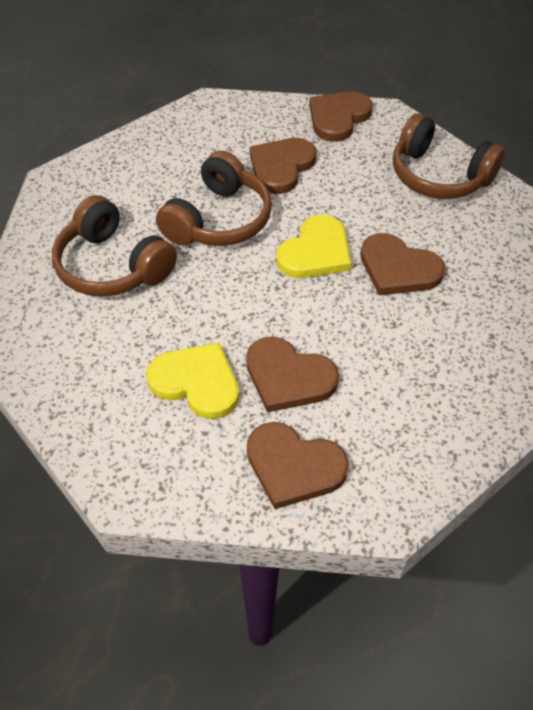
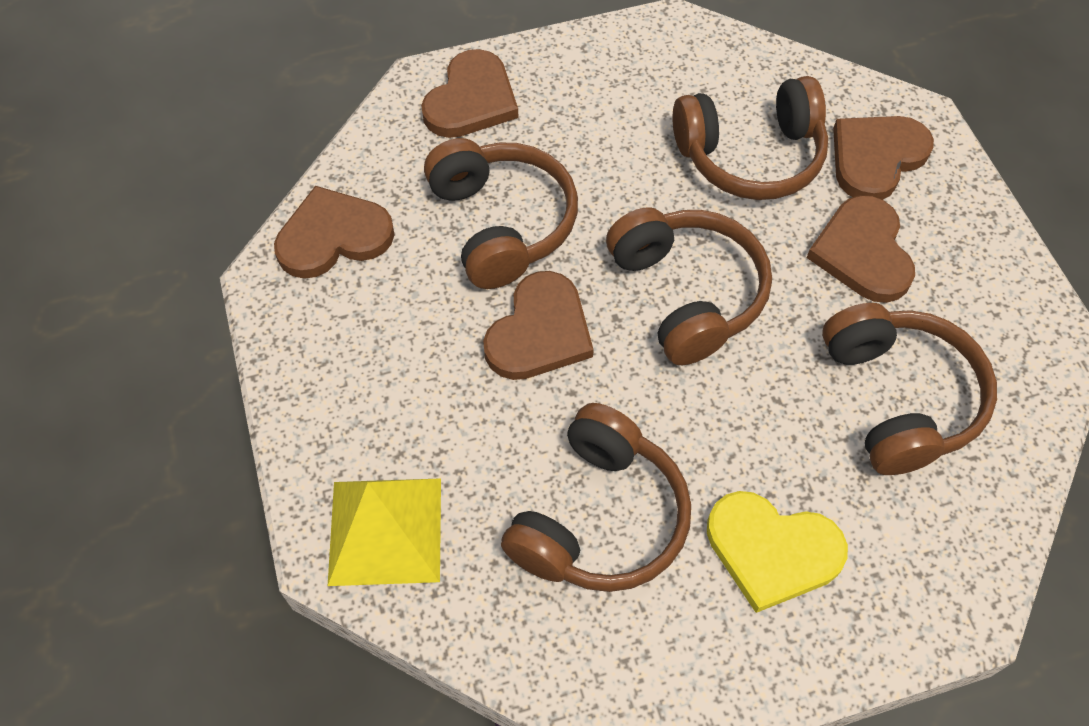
brown headphones: 3 -> 5
yellow heart: 2 -> 1
yellow pyramid: 0 -> 1

